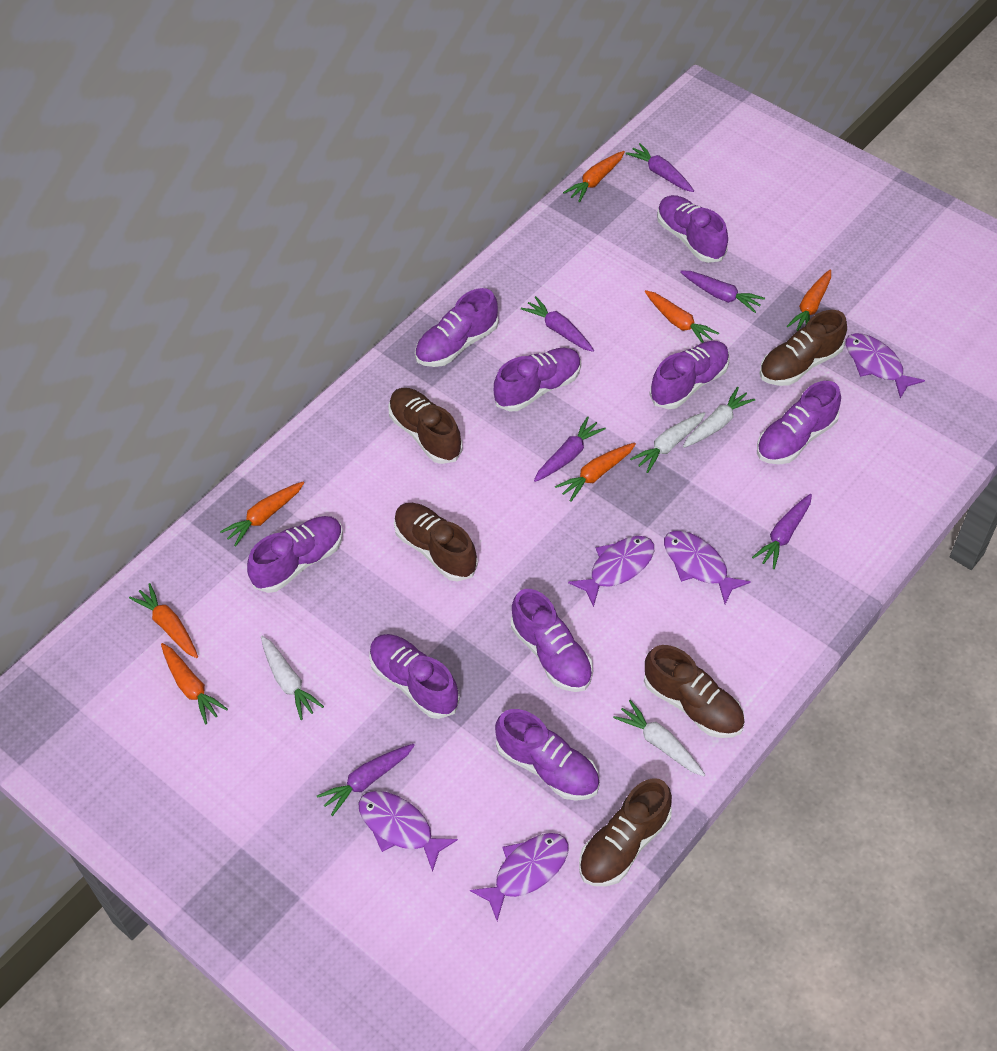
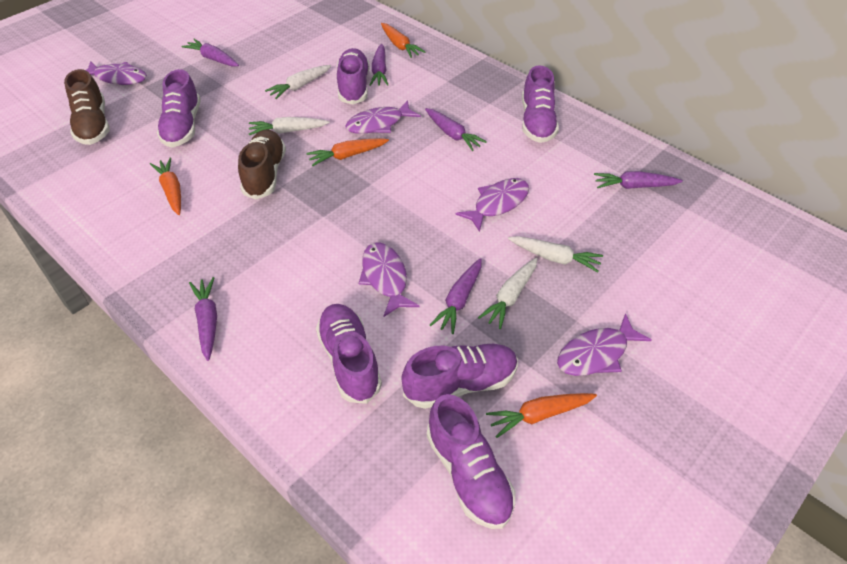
brown shoe: 5 -> 2
orange carrot: 7 -> 4
purple shoe: 9 -> 6

